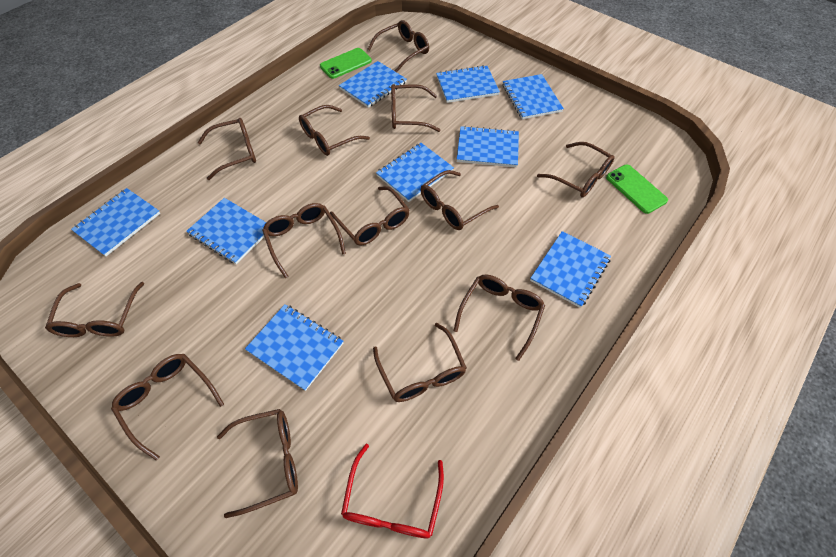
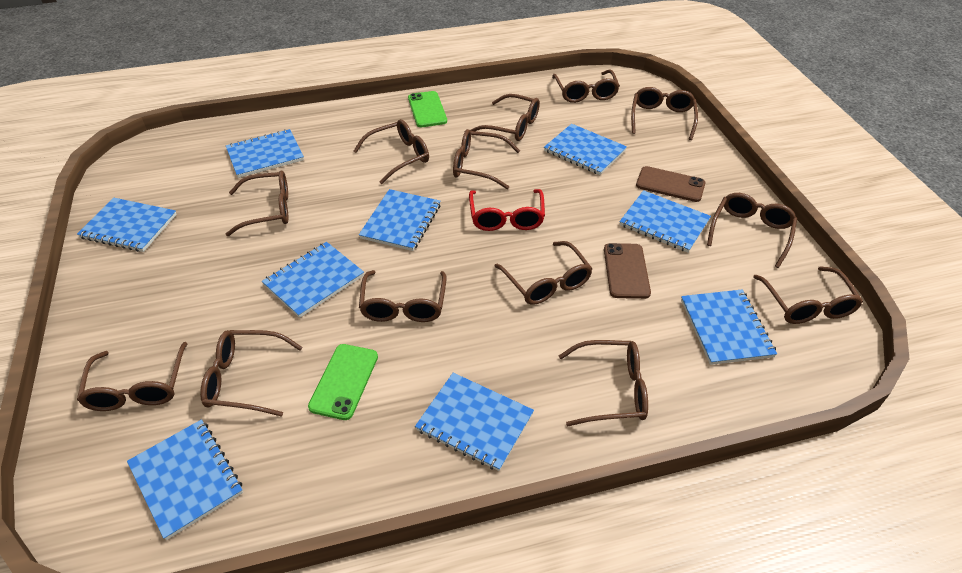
brown phone: 0 -> 2

